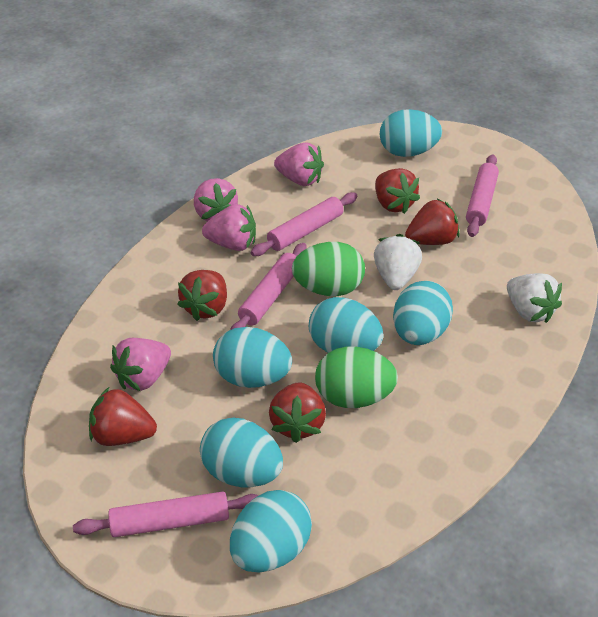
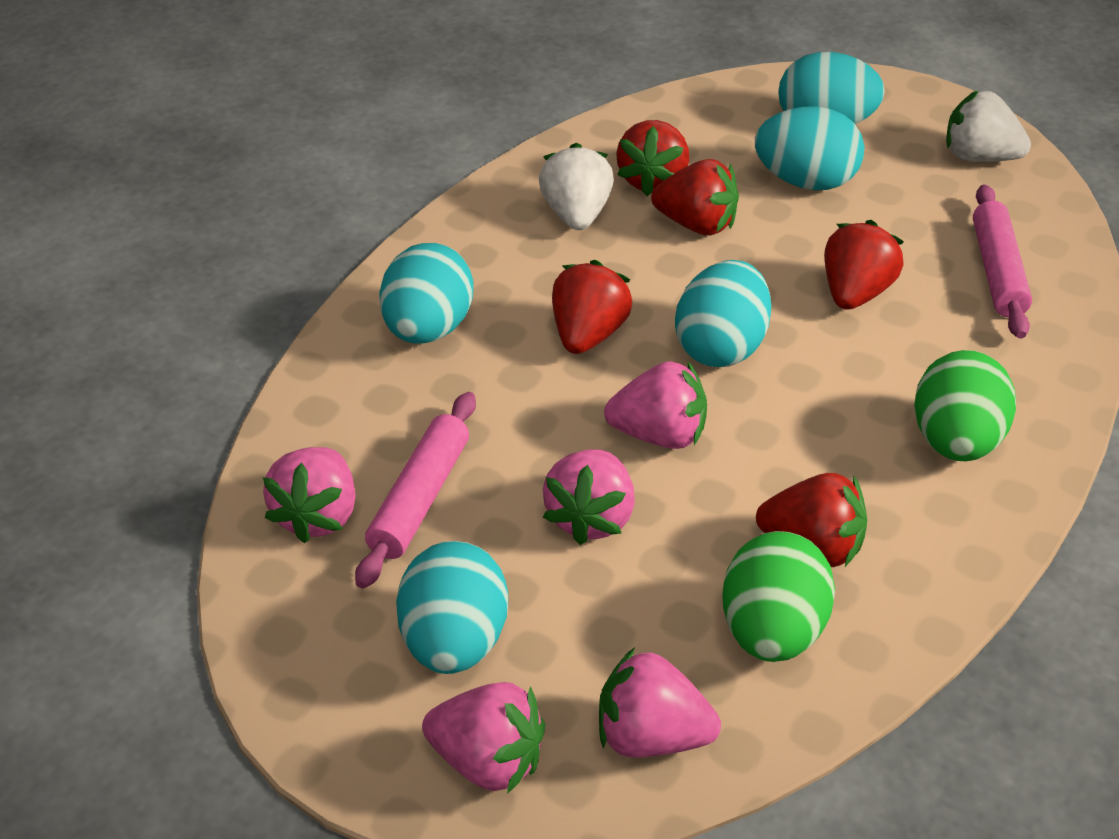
pink rolling pin: 4 -> 2
pink strawberry: 4 -> 5
turquoise egg: 6 -> 5

